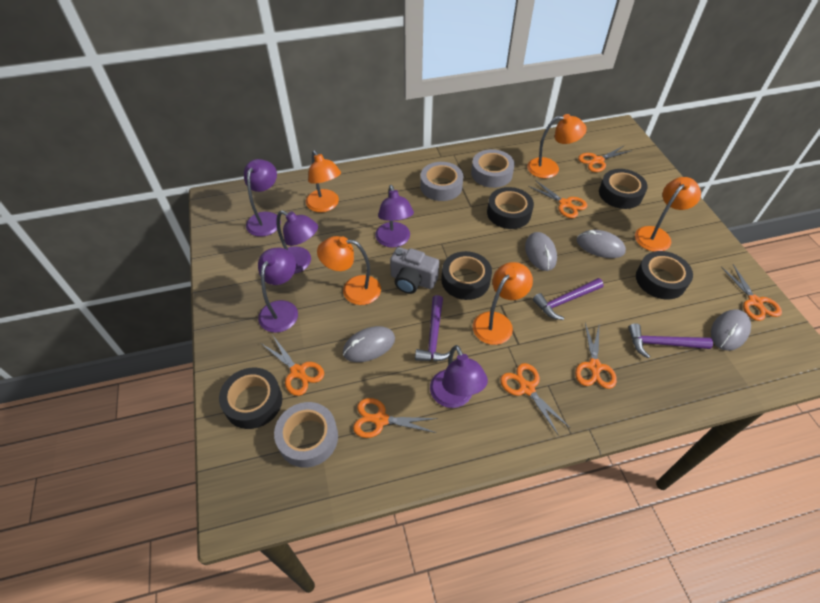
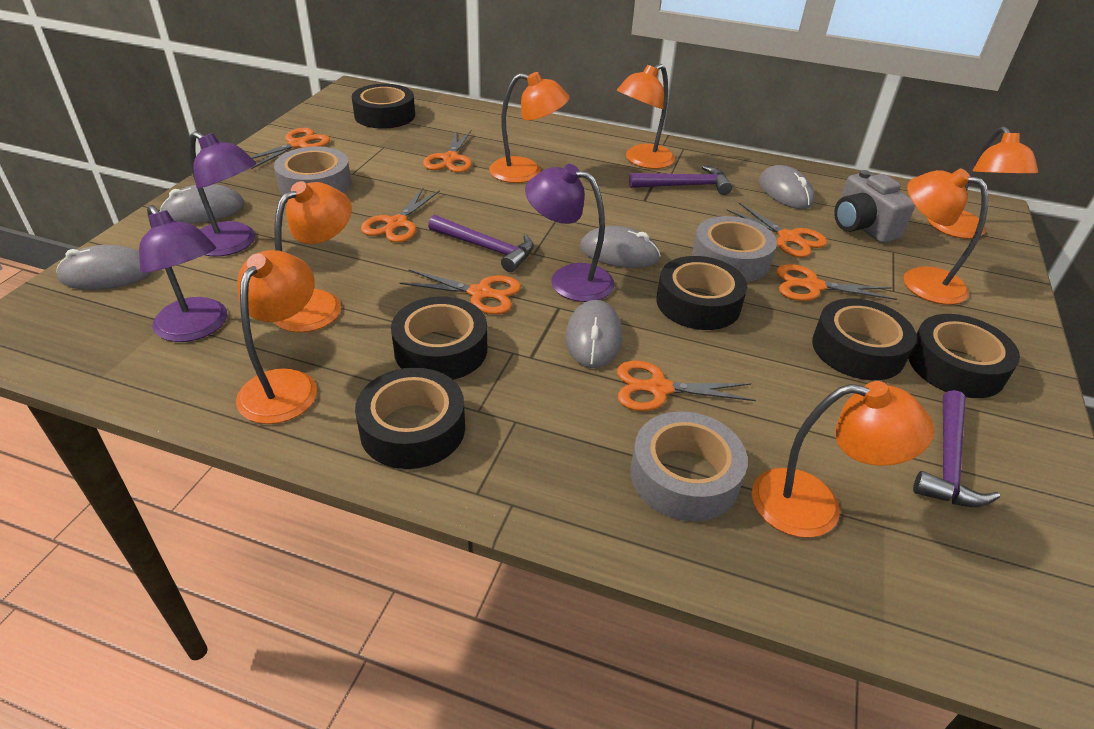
black tape: 5 -> 6
grey mouse: 4 -> 5
orange lamp: 5 -> 7
purple lamp: 5 -> 3

